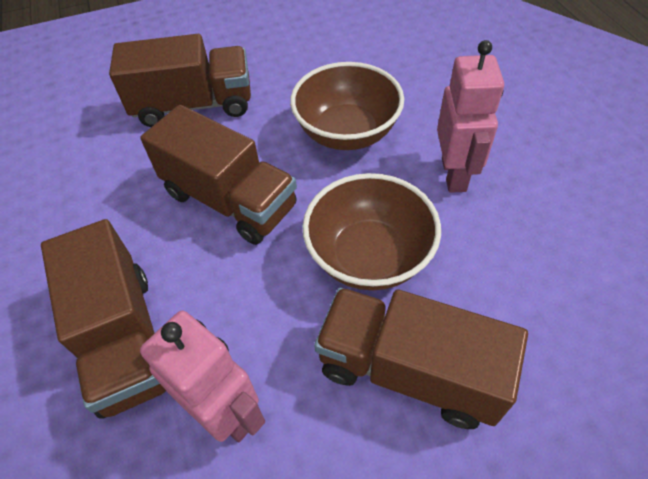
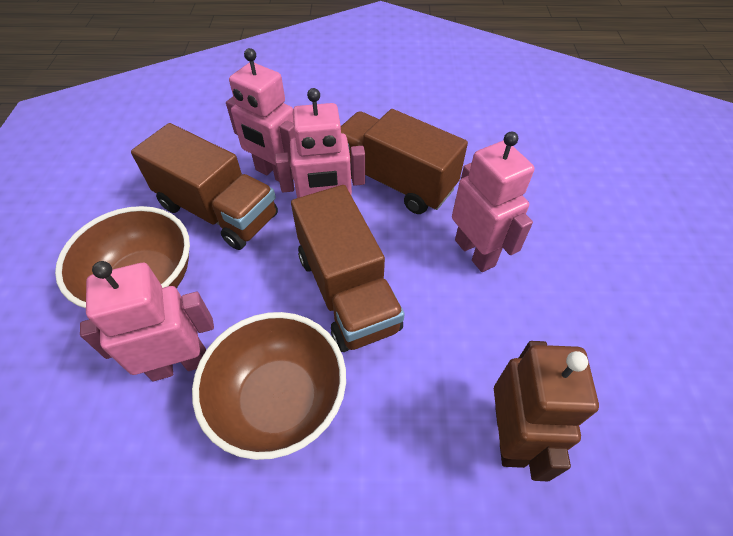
brown robot: 0 -> 1
brown truck: 4 -> 3
pink robot: 2 -> 4

